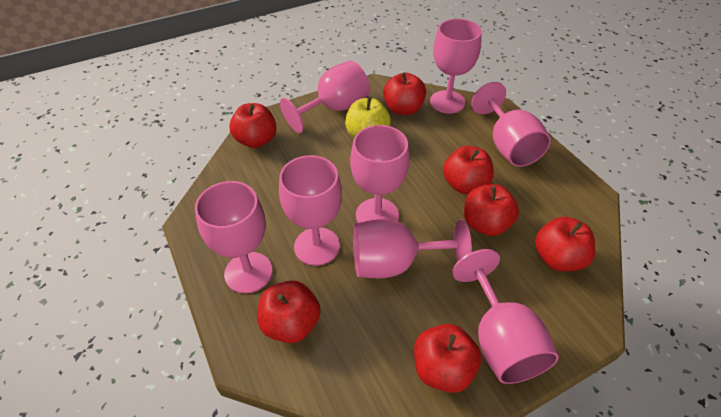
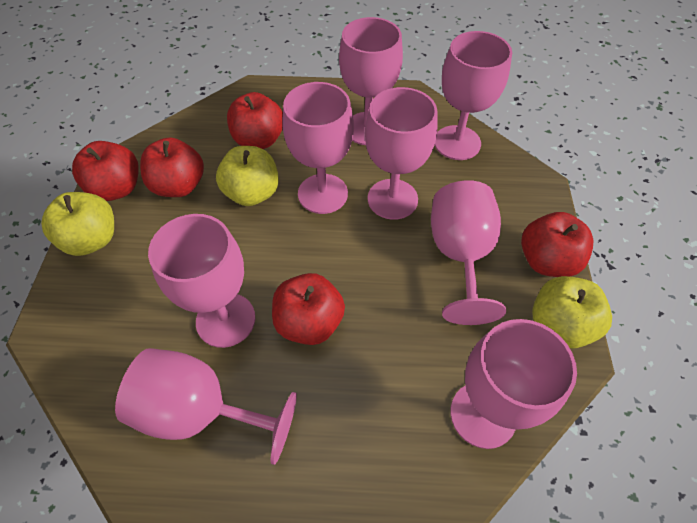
red apple: 7 -> 5
yellow apple: 1 -> 3

